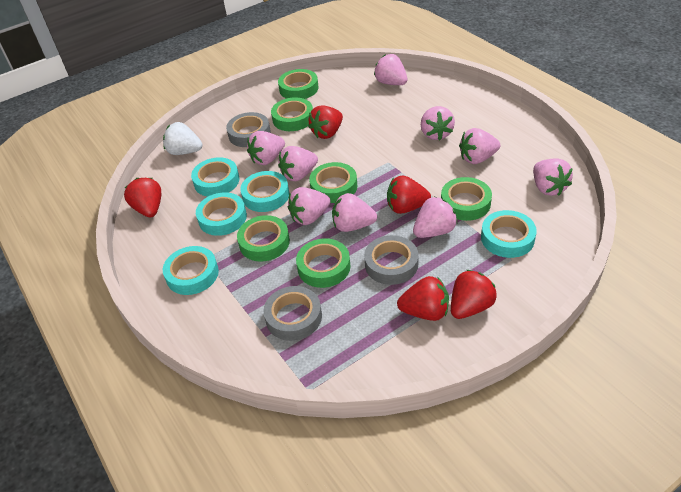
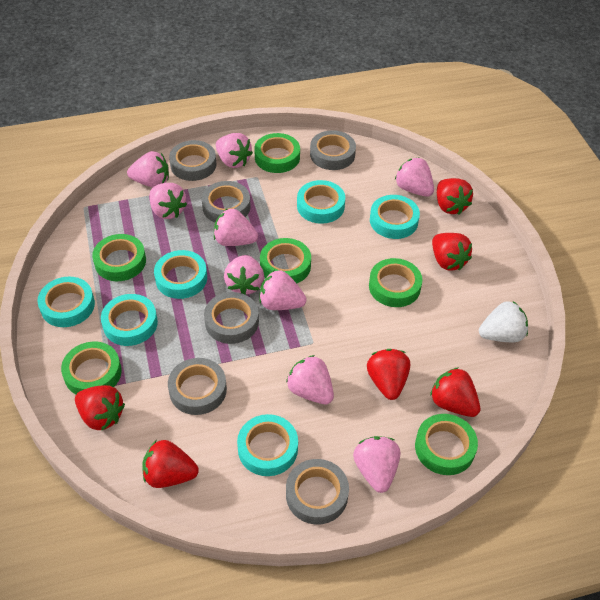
grey tape: 3 -> 6
red strawberry: 5 -> 6
turquoise tape: 5 -> 6

